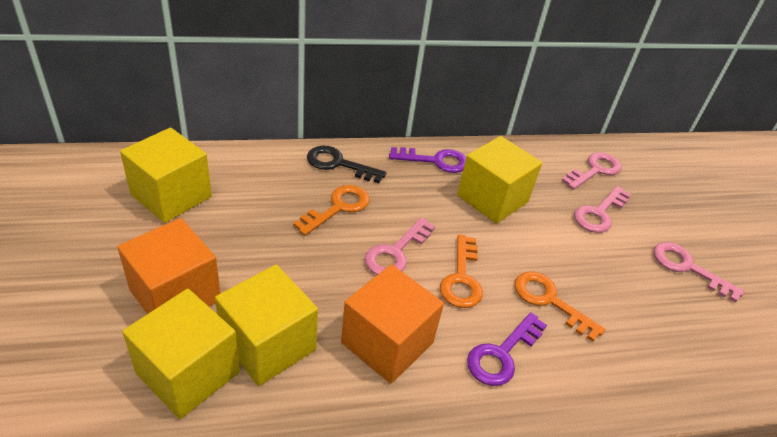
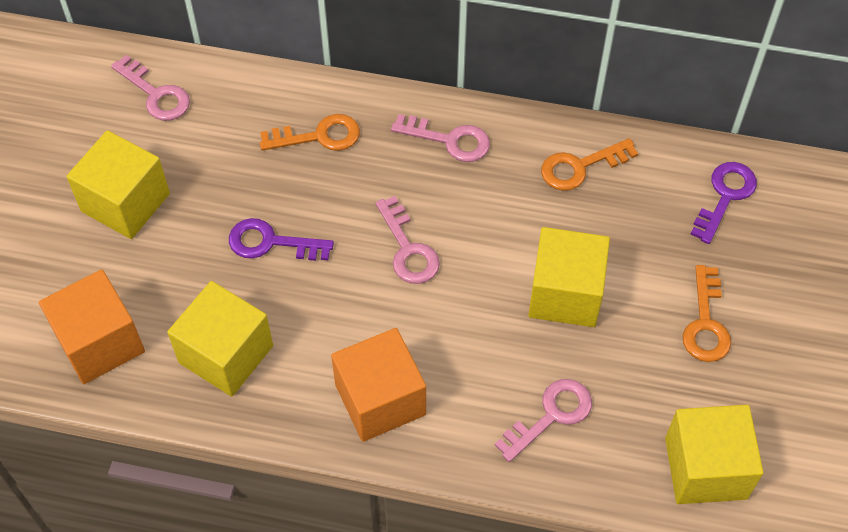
black key: 1 -> 0

